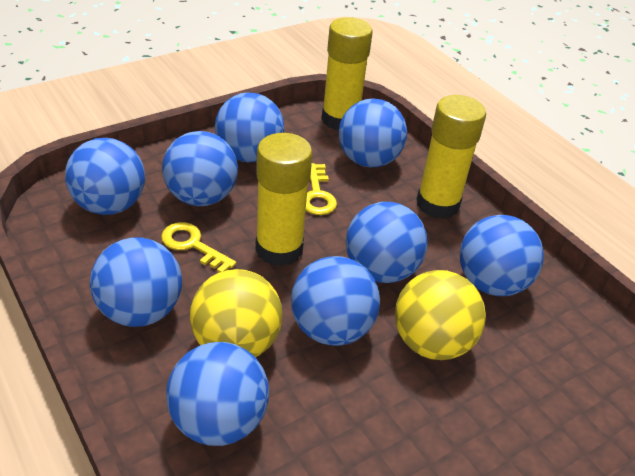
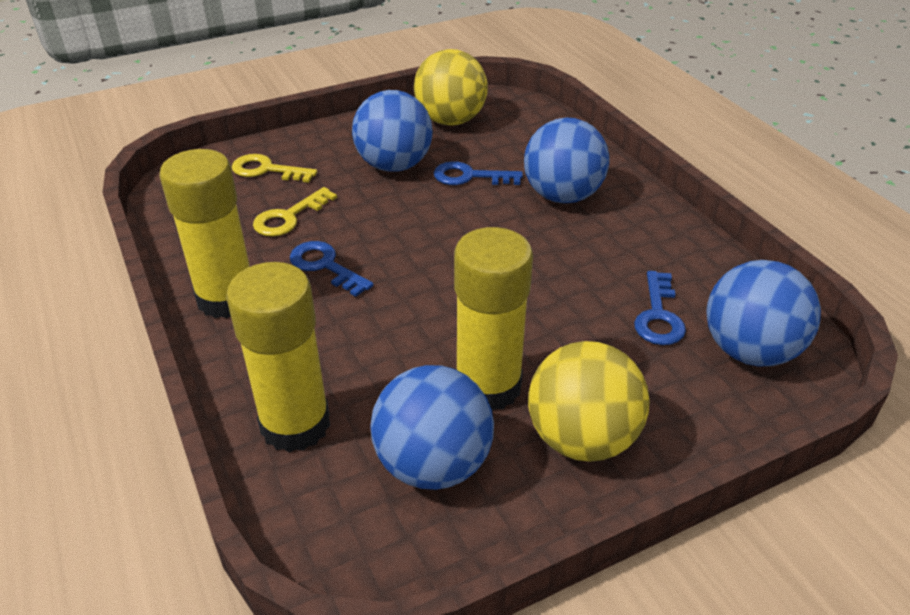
blue ball: 9 -> 4
blue key: 0 -> 3

